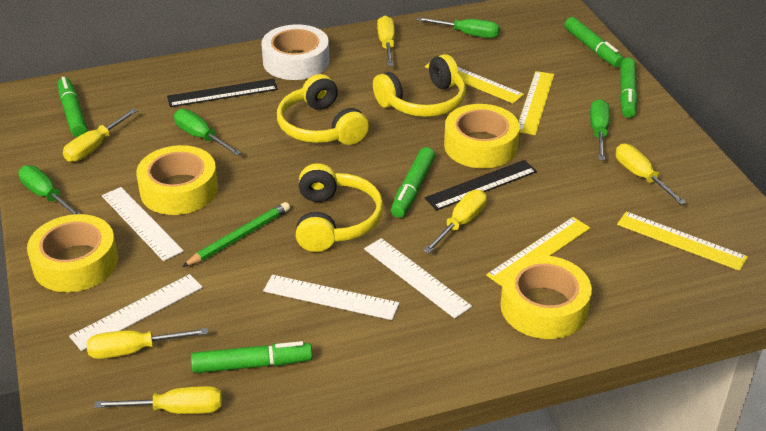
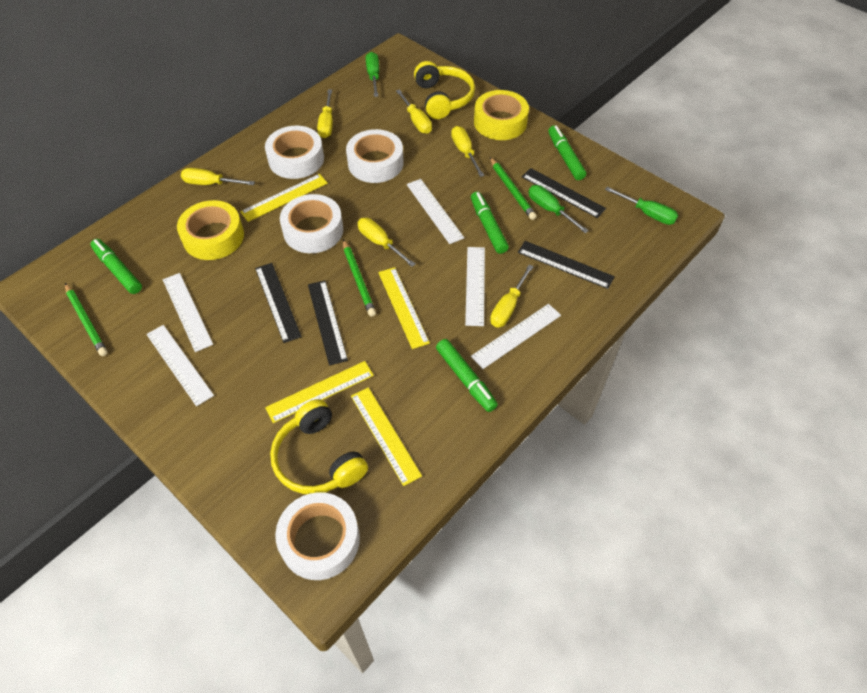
black ruler: 2 -> 4
green marker: 5 -> 4
green pencil: 1 -> 3
green screwdriver: 4 -> 3
white ruler: 4 -> 5
white tape: 1 -> 4
yellow headphones: 3 -> 2
yellow tape: 4 -> 2

